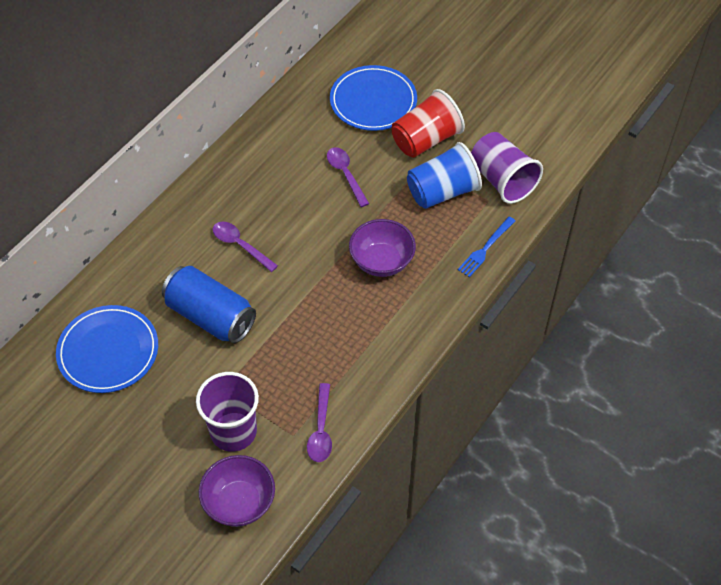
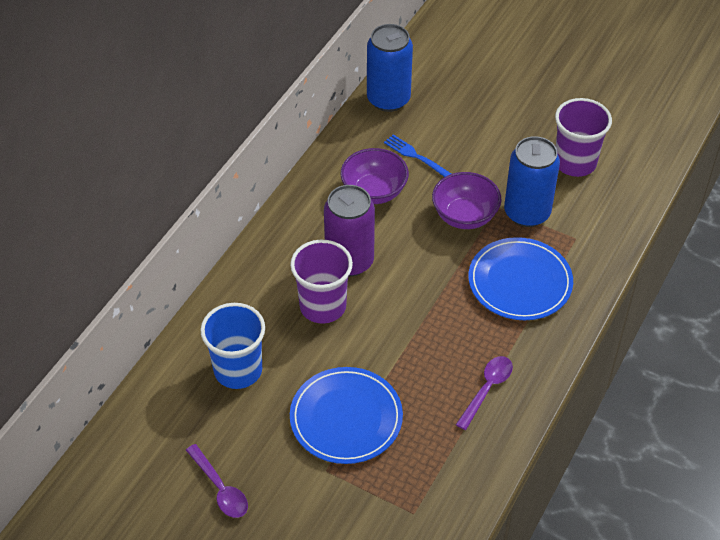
blue can: 1 -> 2
purple can: 0 -> 1
purple spoon: 3 -> 2
red cup: 1 -> 0

